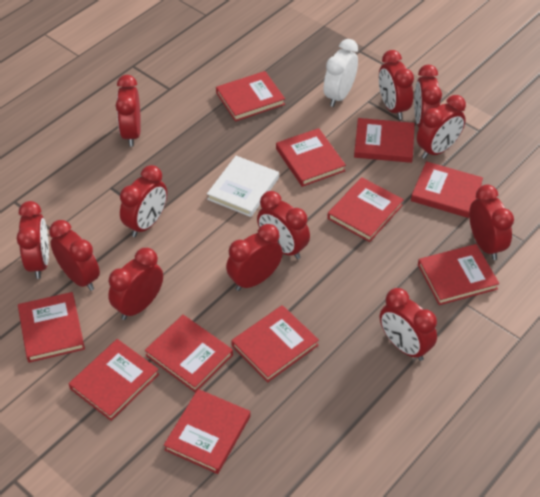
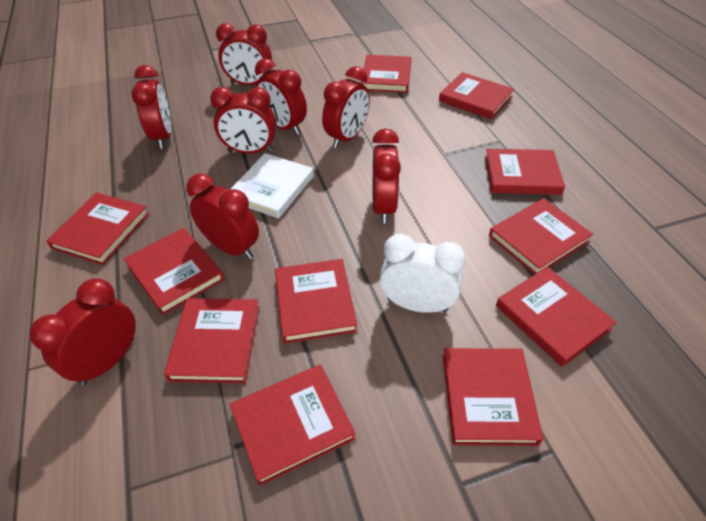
red clock: 12 -> 8

